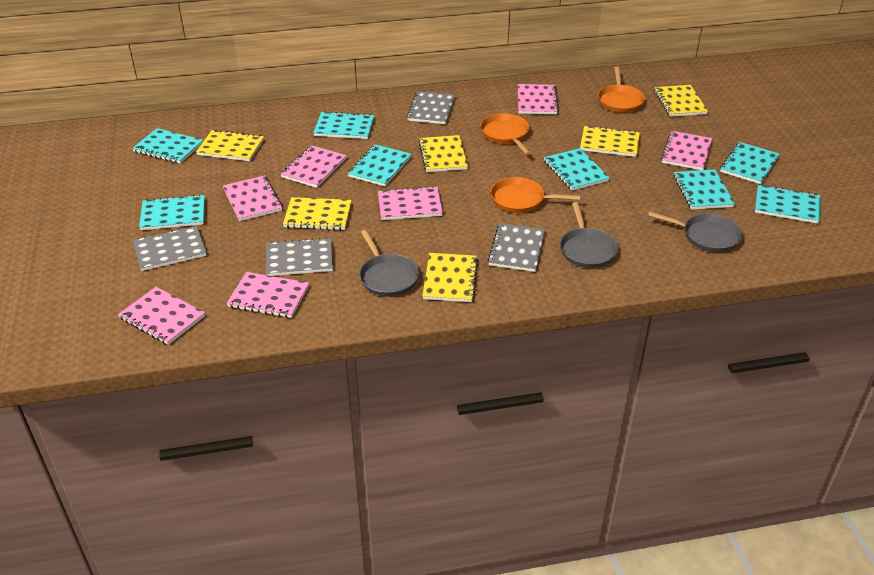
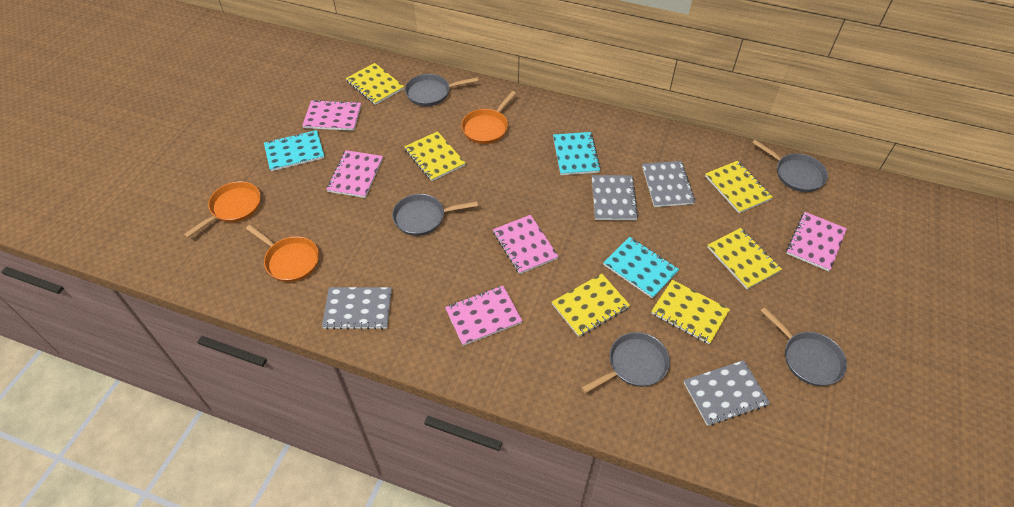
grey pan: 3 -> 5
pink notebook: 7 -> 5
turquoise notebook: 8 -> 3

